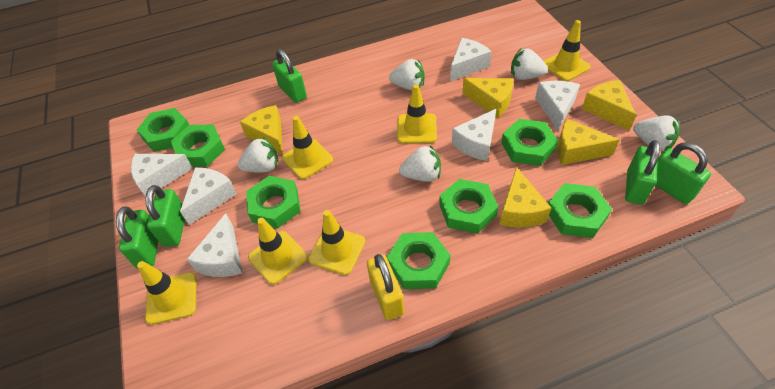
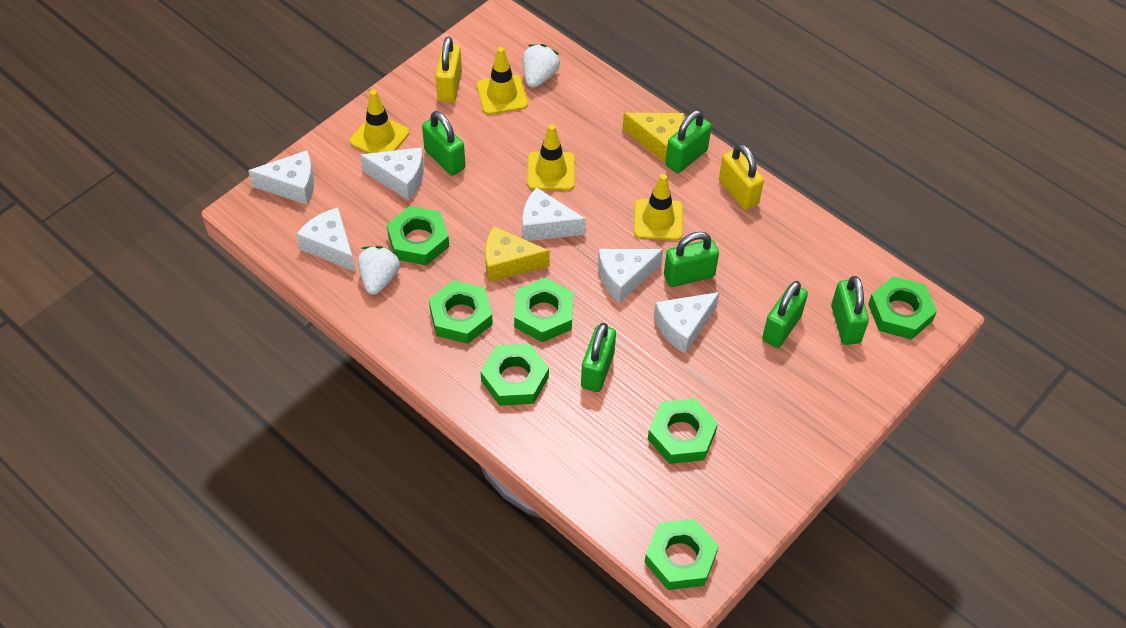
green padlock: 5 -> 6
white strawberry: 5 -> 2
yellow cheese: 5 -> 2
yellow padlock: 1 -> 2
yellow traffic cone: 6 -> 4

